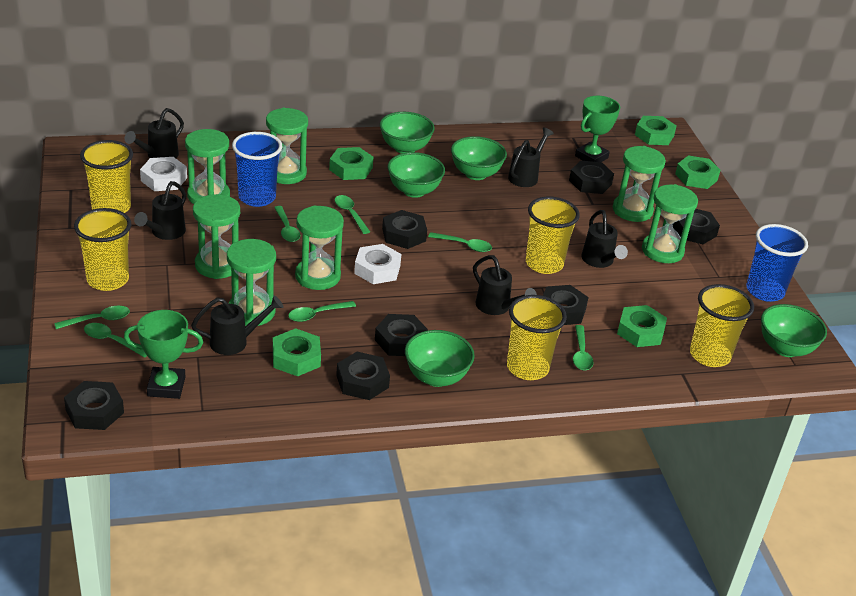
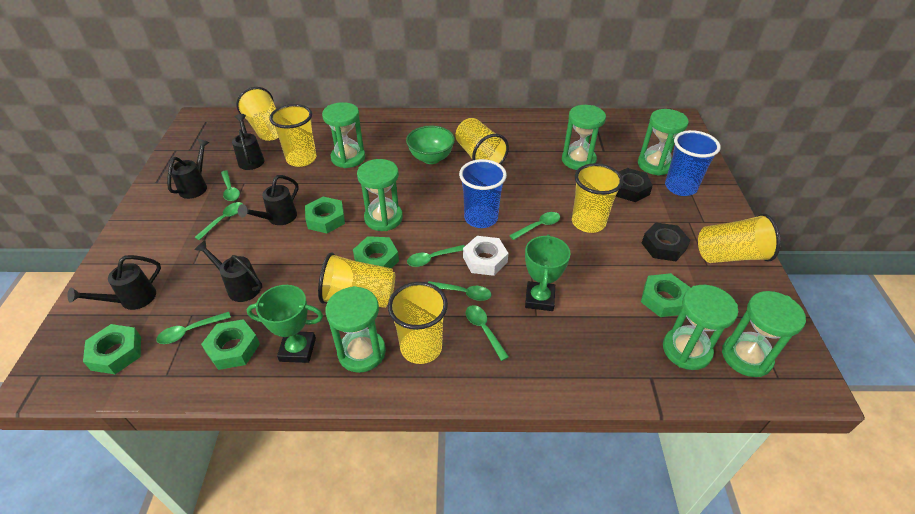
black nut: 7 -> 2
black watering can: 6 -> 5
green bowl: 5 -> 1
white nut: 2 -> 1
yellow cup: 5 -> 7

